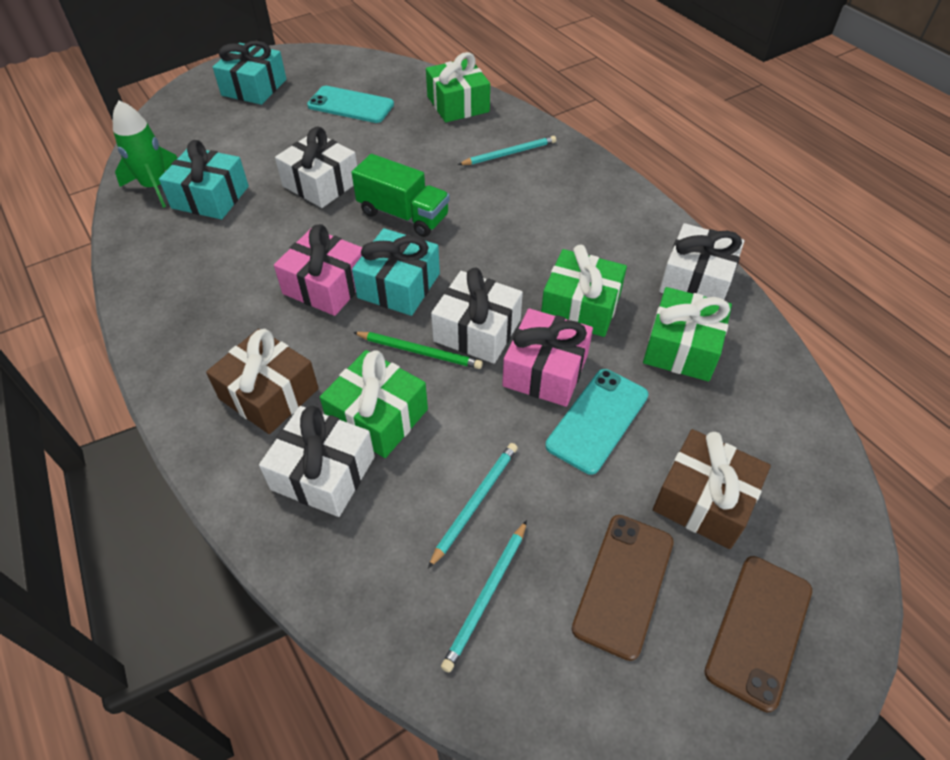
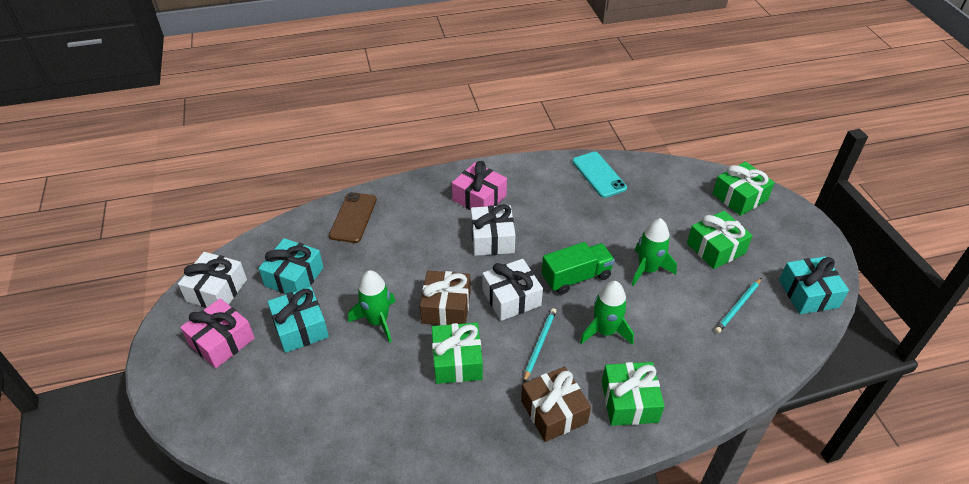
brown phone: 2 -> 1
green pencil: 1 -> 0
green rocket: 1 -> 3
turquoise pencil: 3 -> 2
turquoise phone: 2 -> 1
white gift: 4 -> 3

